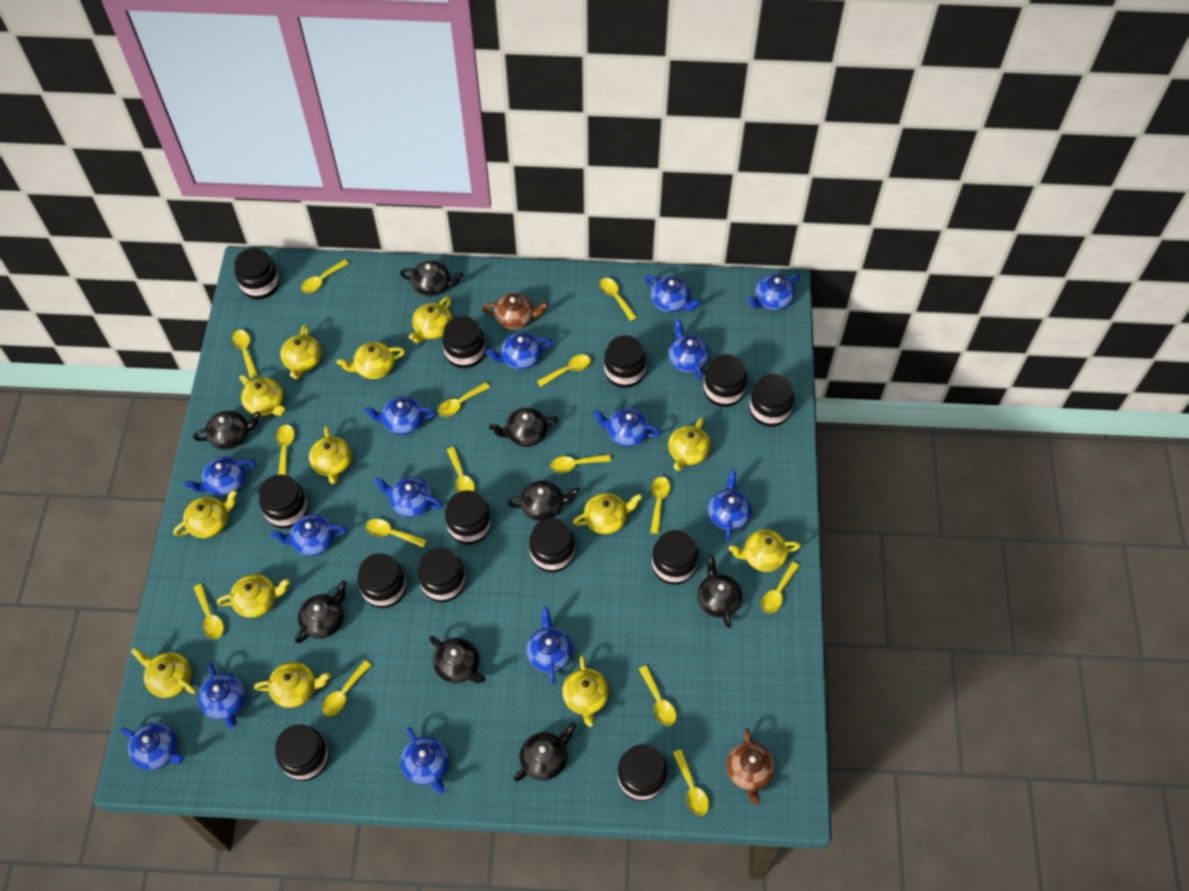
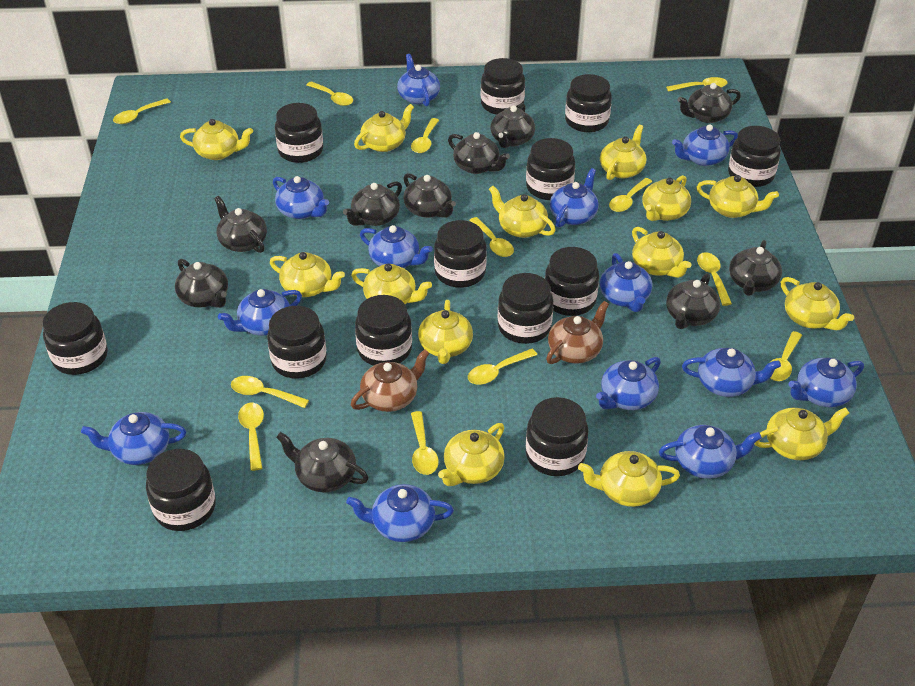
black teapot: 8 -> 10
blue teapot: 14 -> 13
yellow spoon: 15 -> 12
yellow teapot: 13 -> 14

